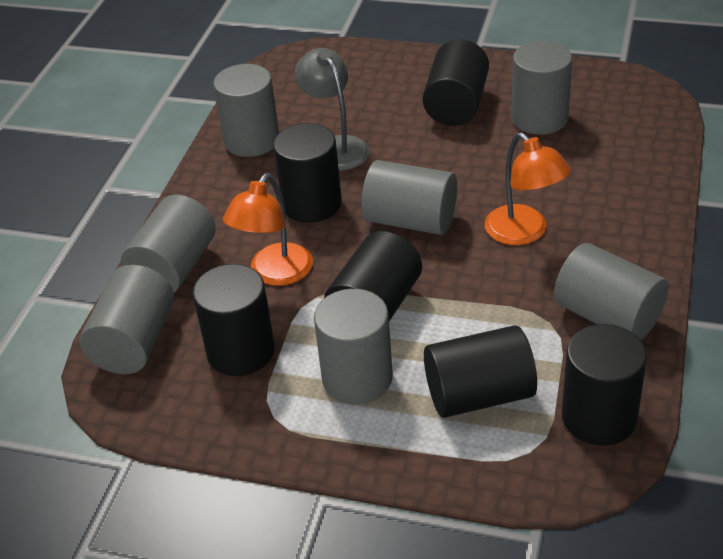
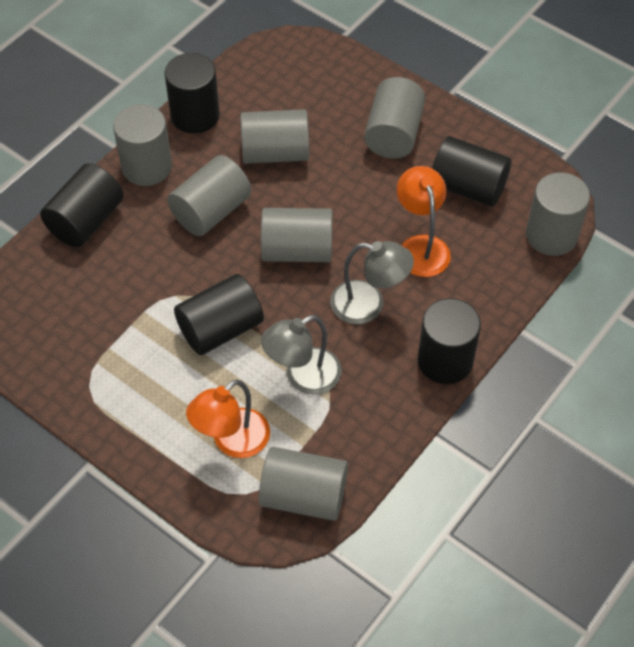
black cylinder: 6 -> 5
grey lamp: 1 -> 2

